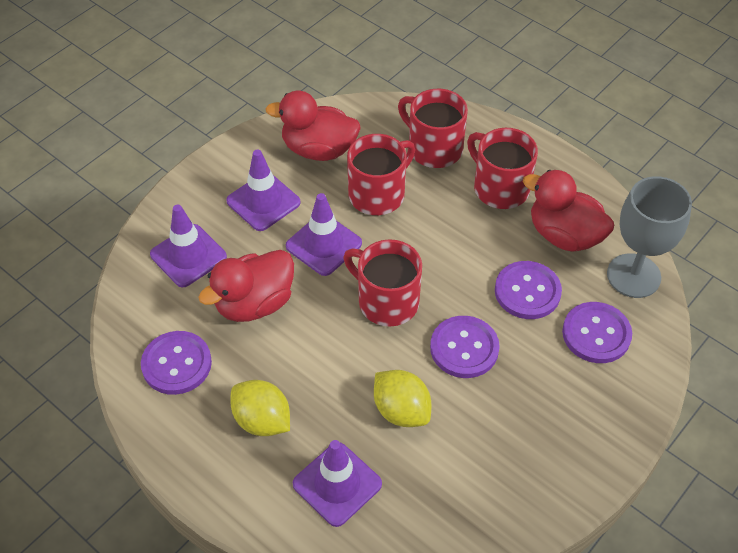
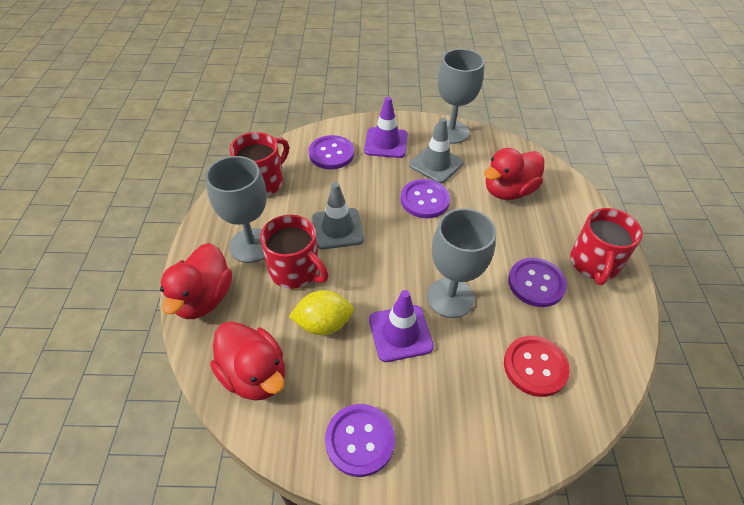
grey goblet: 1 -> 3
grey traffic cone: 0 -> 2
purple traffic cone: 4 -> 2
red button: 0 -> 1
red mug: 4 -> 3
yellow lemon: 2 -> 1

